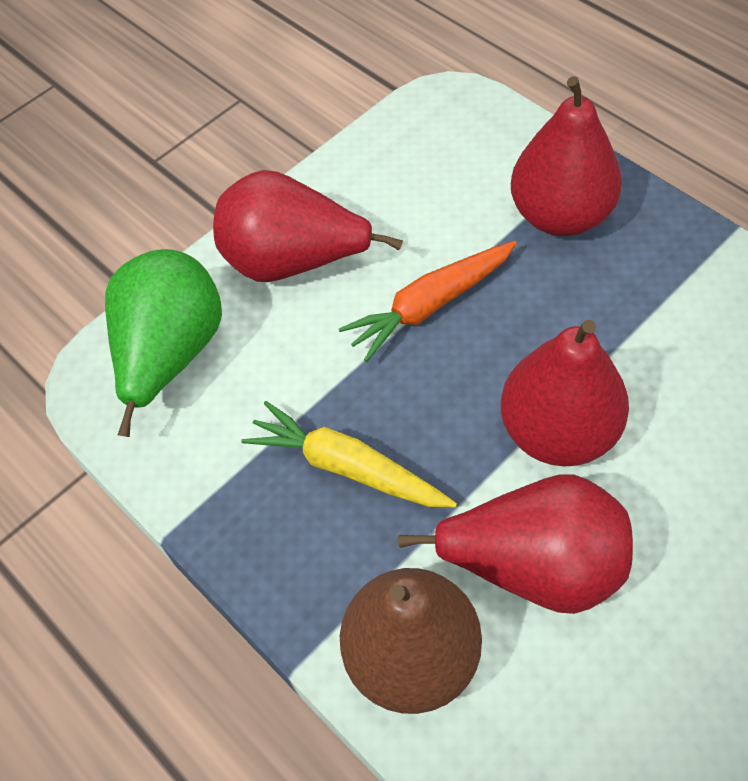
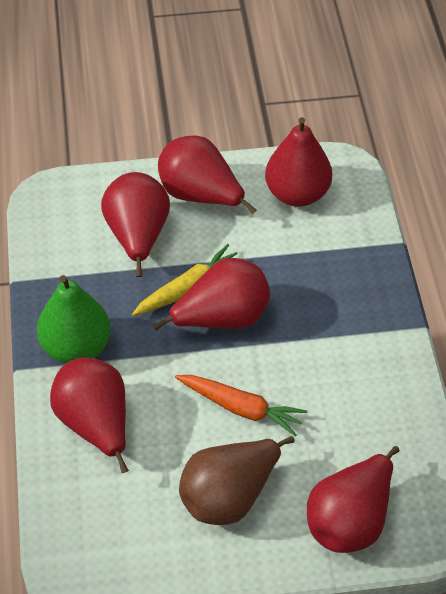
red pear: 4 -> 6

